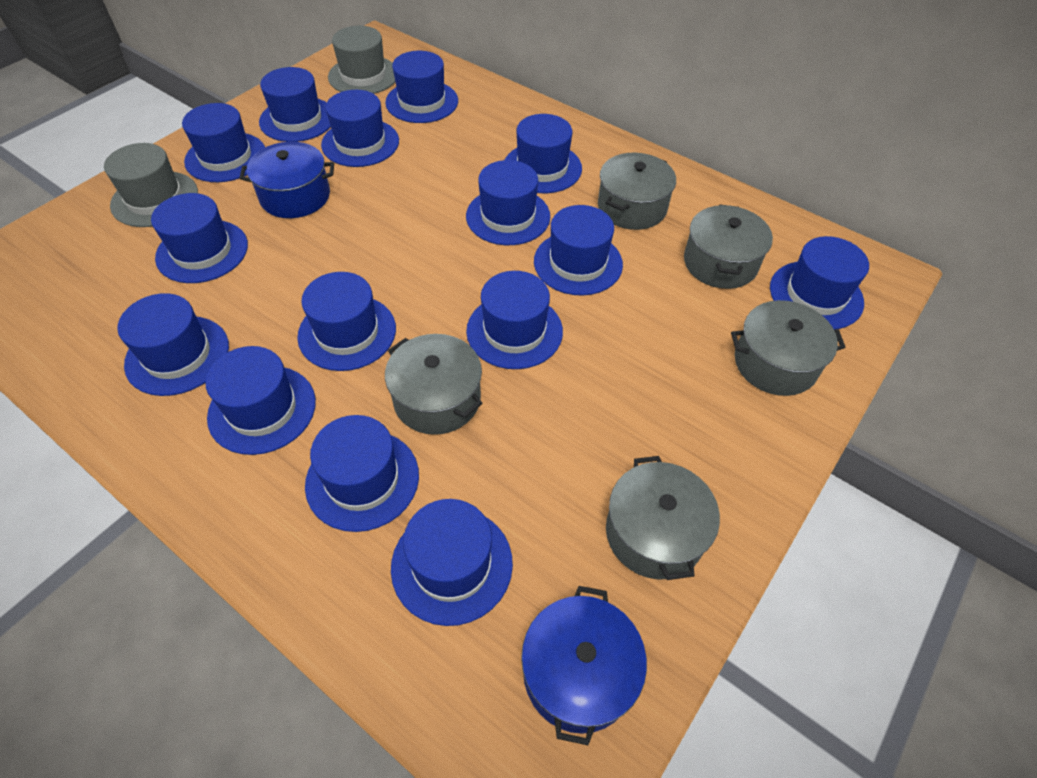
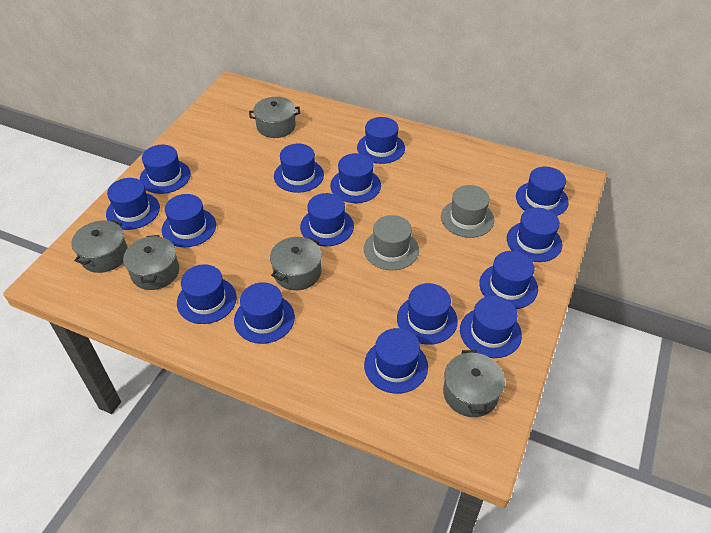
blue pot: 2 -> 0

